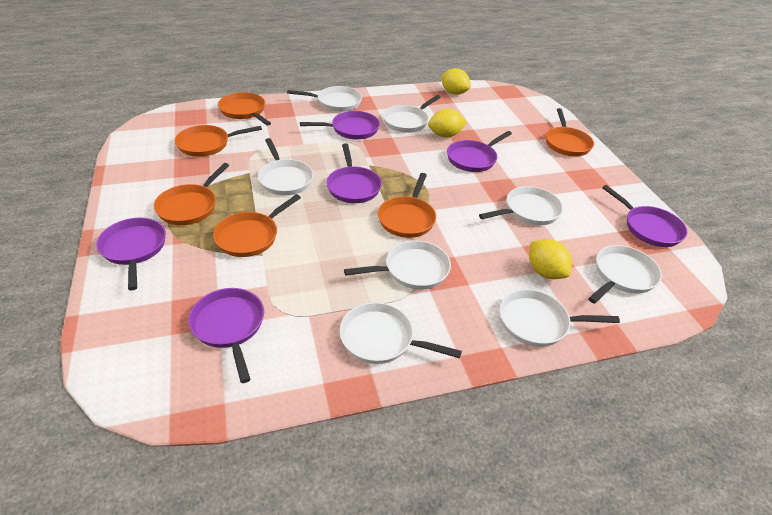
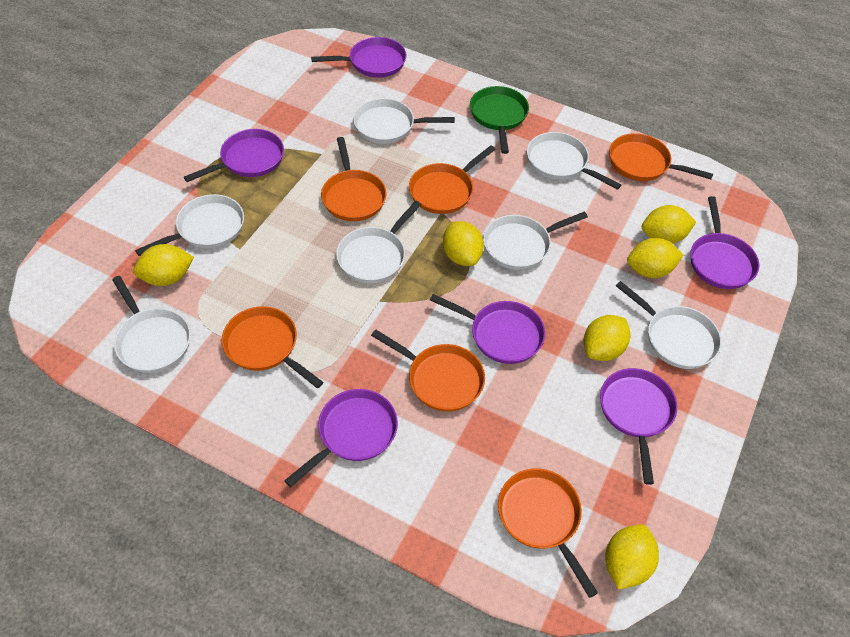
green pan: 0 -> 1
white pan: 8 -> 7
yellow lemon: 3 -> 6

